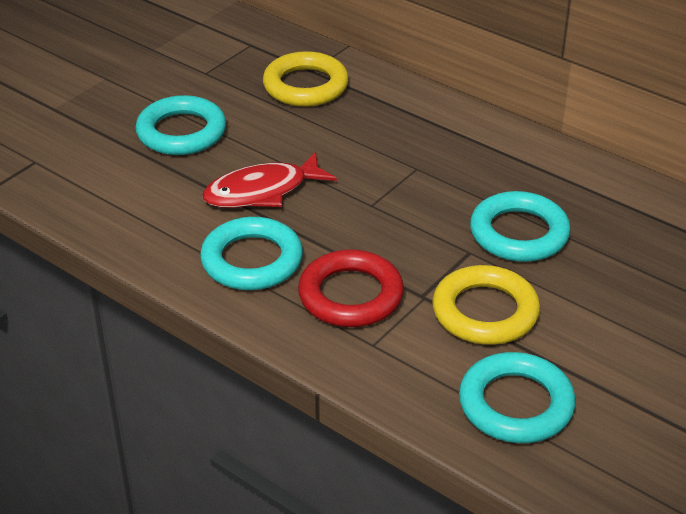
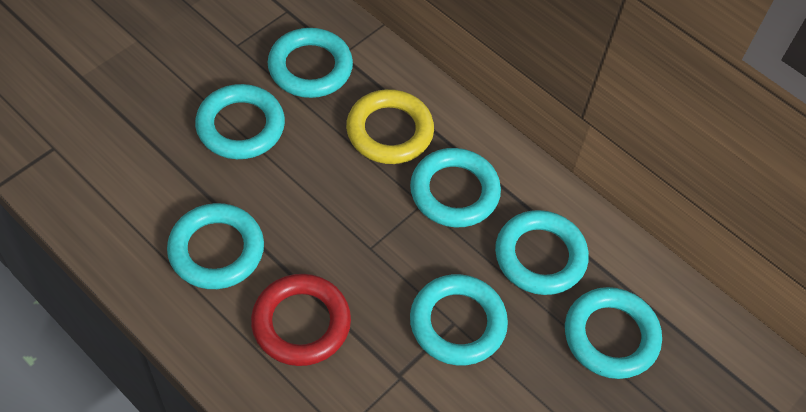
red fish: 1 -> 0
turquoise ring: 4 -> 7
yellow ring: 2 -> 1

